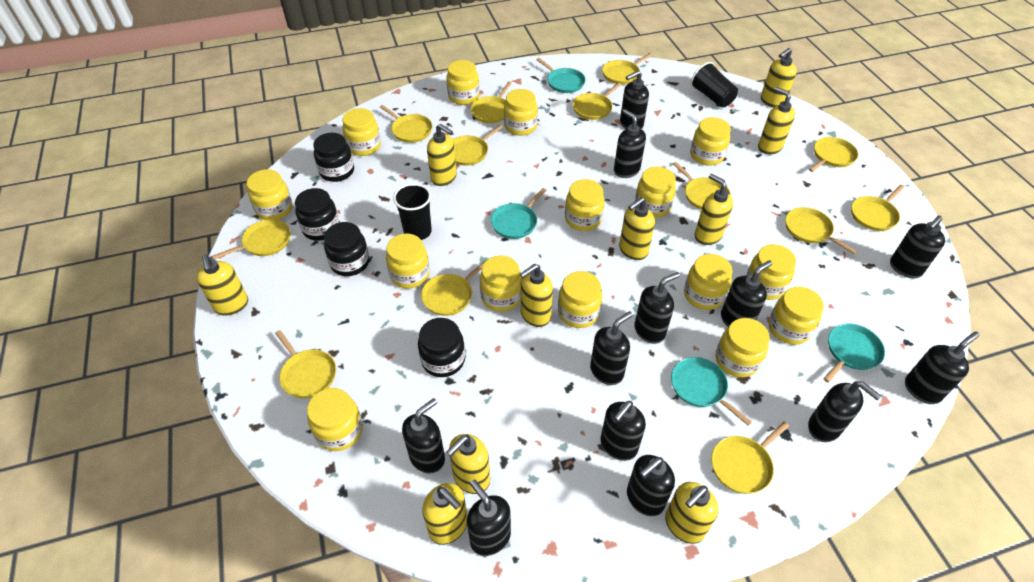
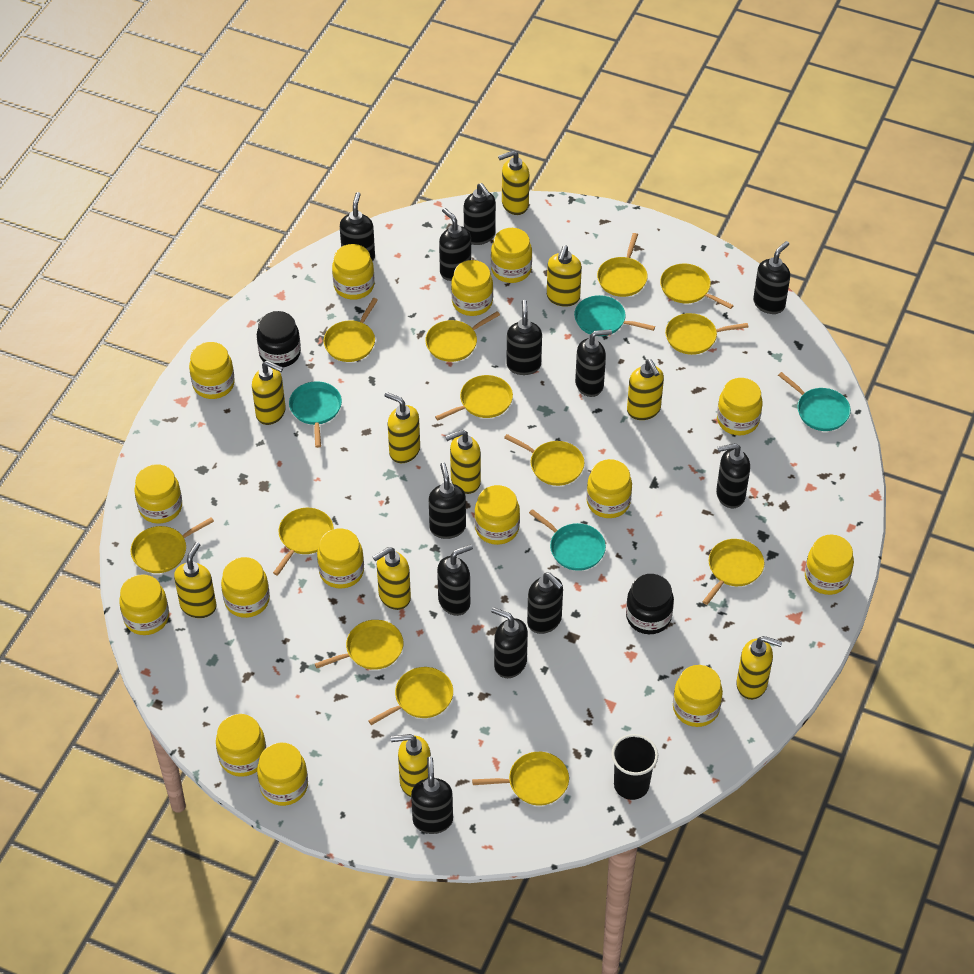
black cup: 2 -> 1
black jar: 4 -> 2

